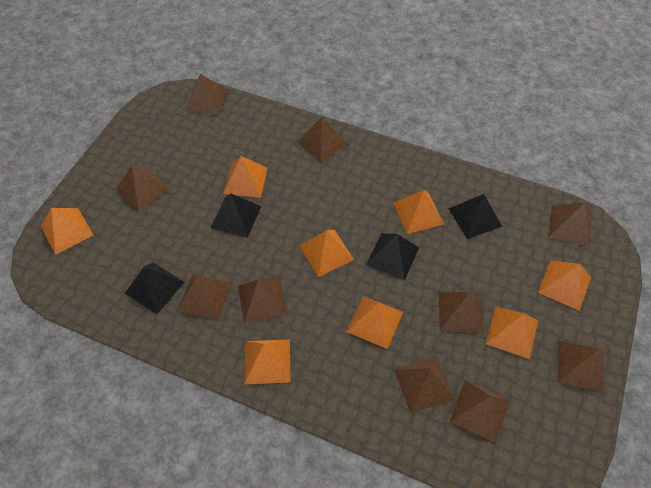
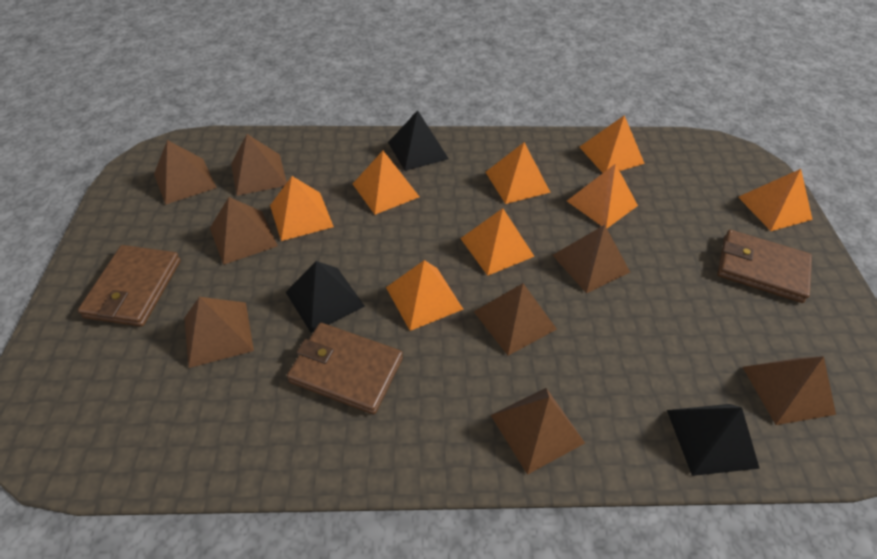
black pyramid: 4 -> 3
brown pyramid: 10 -> 8
brown wallet: 0 -> 3

